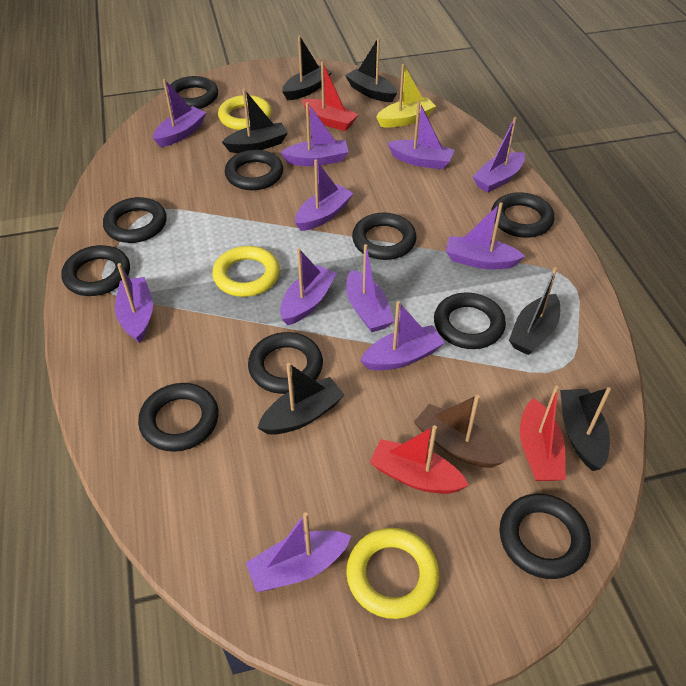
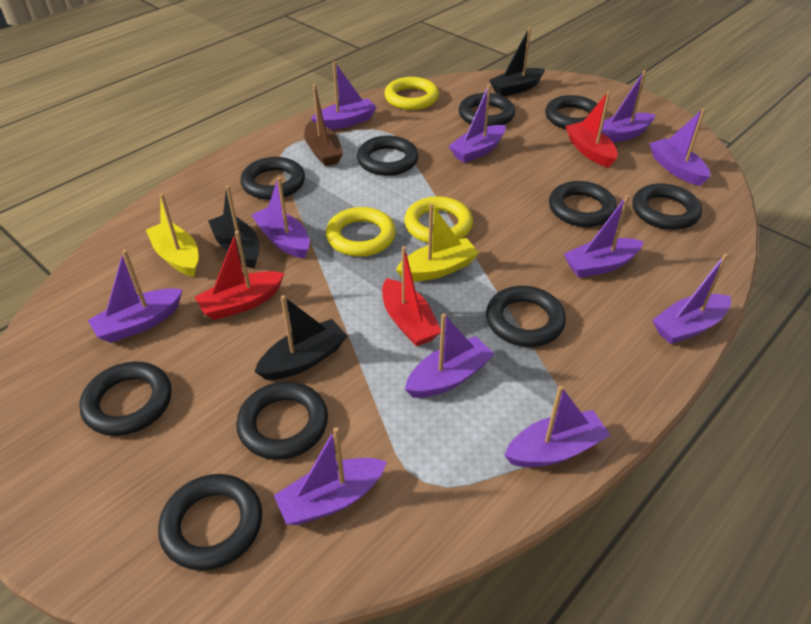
black boat: 6 -> 3
yellow boat: 1 -> 2

